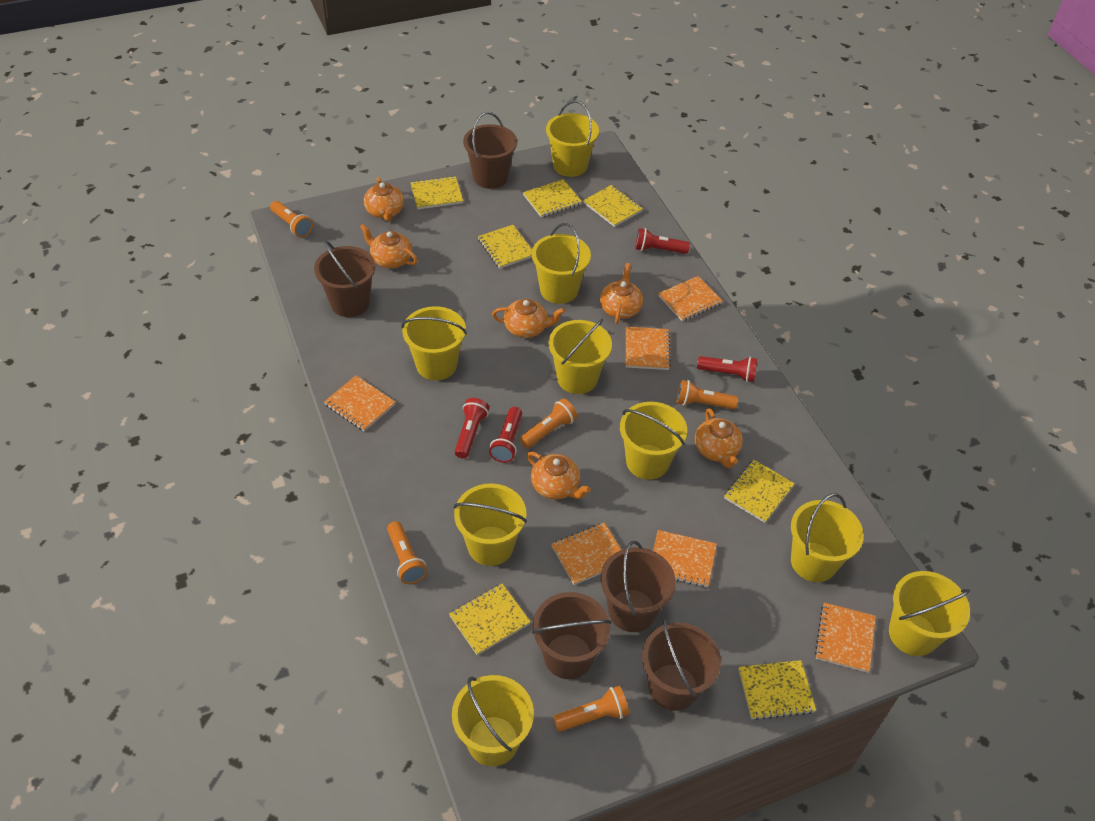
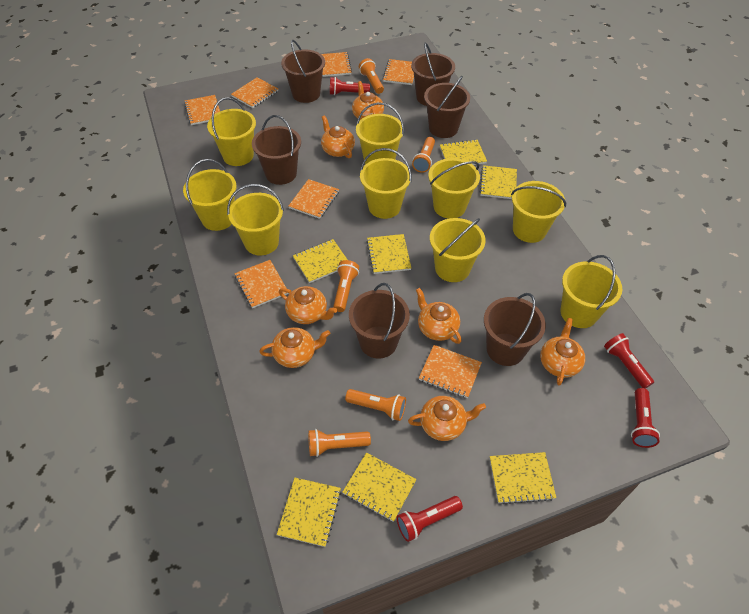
brown bucket: 5 -> 6
orange notebook: 6 -> 7
orange teapot: 6 -> 7

